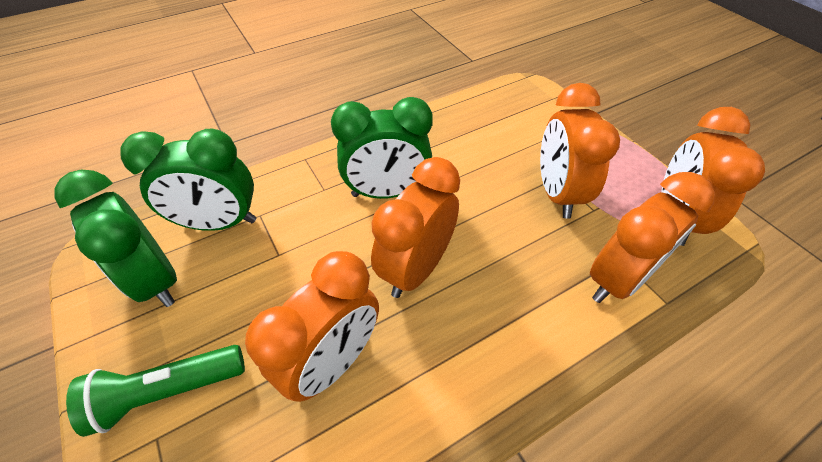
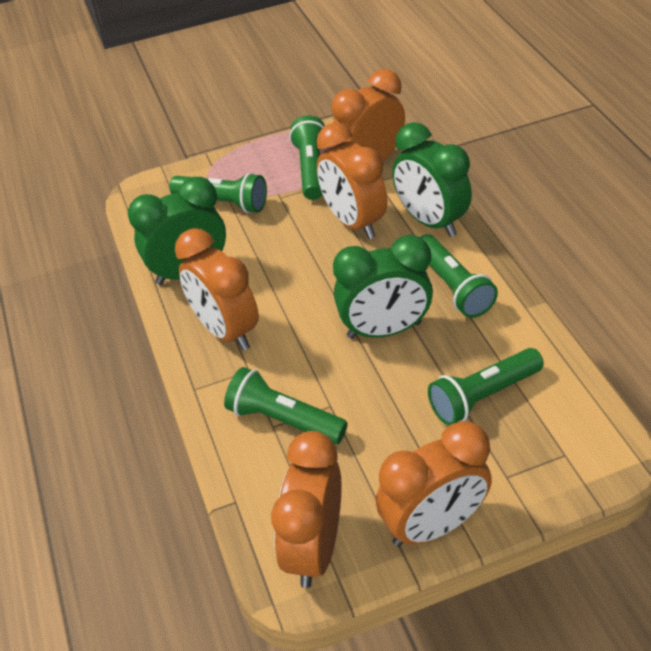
green flashlight: 1 -> 5

